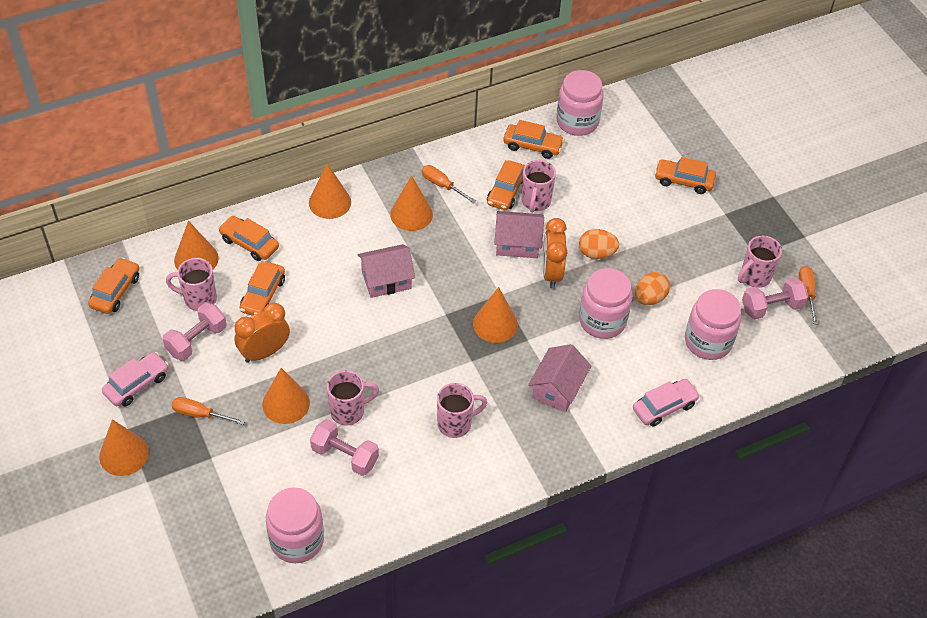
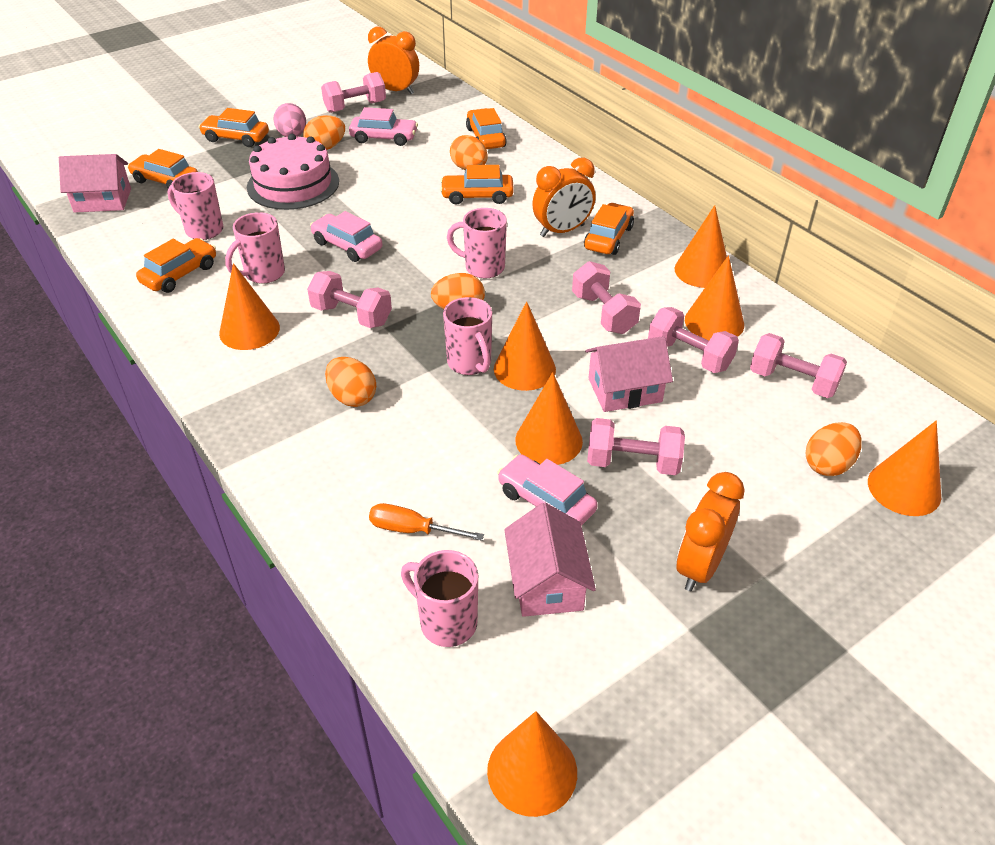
orange clock: 2 -> 3
orange cone: 6 -> 7
orange egg: 2 -> 5
orange screwdriver: 3 -> 1
pink cake: 0 -> 1
pink car: 2 -> 3
pink dumbbell: 3 -> 6
pink egg: 0 -> 1
pink jar: 4 -> 0

